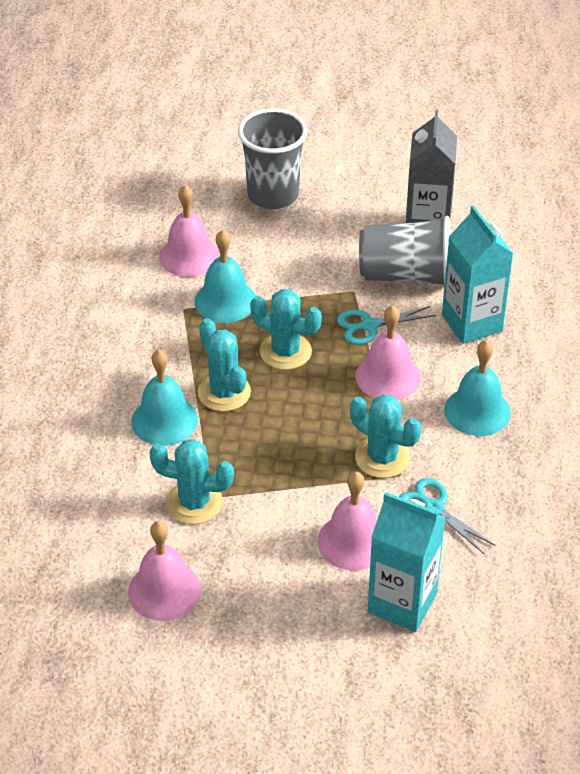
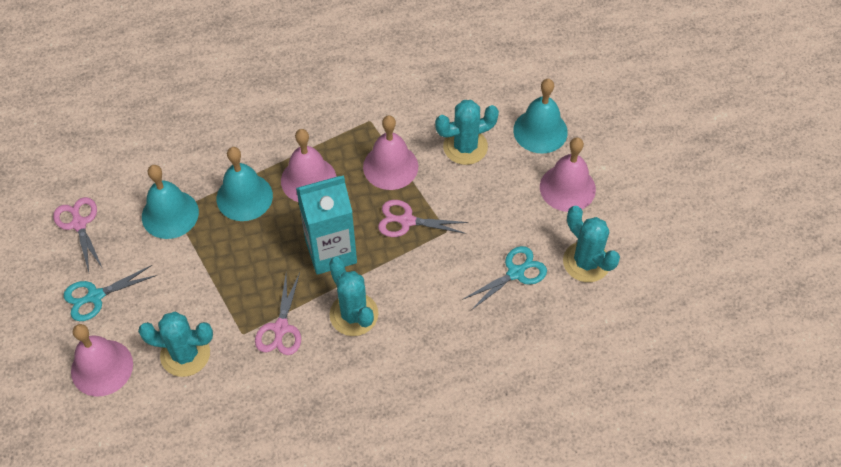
grey carton: 1 -> 0
grey cup: 2 -> 0
pink scissors: 0 -> 3
turquoise carton: 2 -> 1

